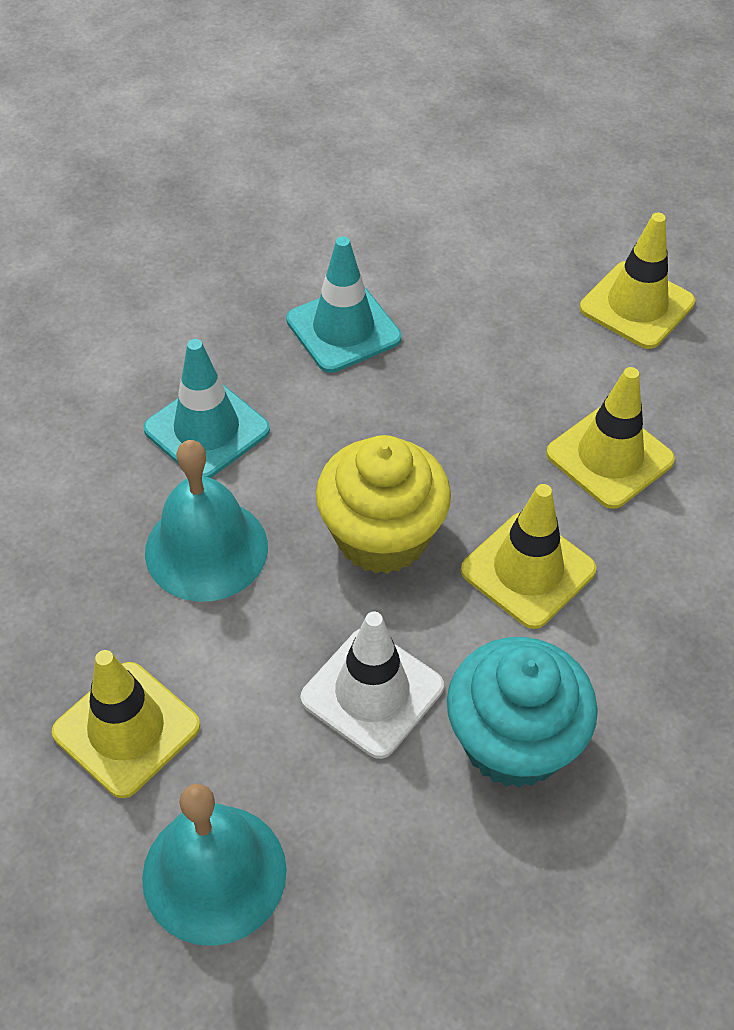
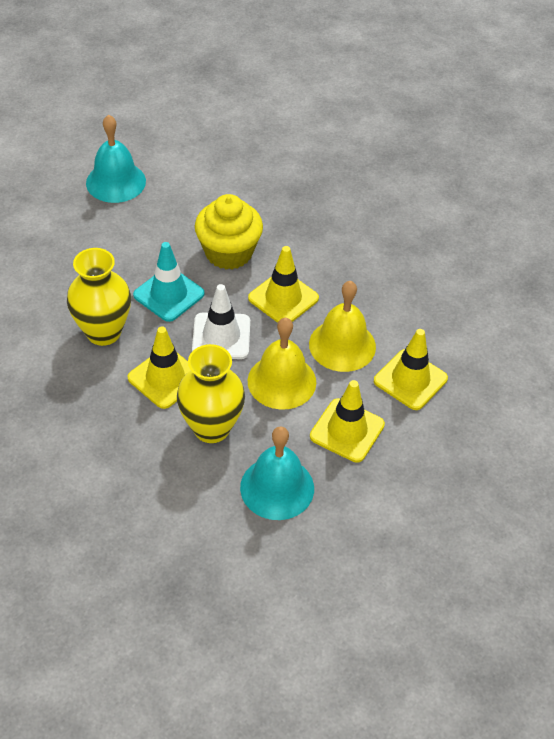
turquoise cupcake: 1 -> 0
turquoise traffic cone: 2 -> 1
yellow bell: 0 -> 2
yellow vase: 0 -> 2

